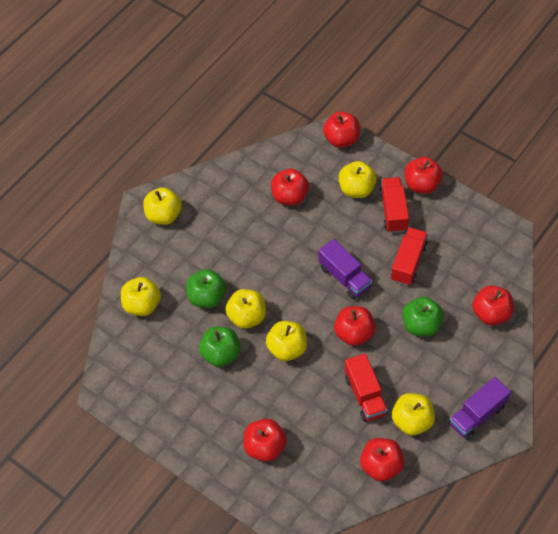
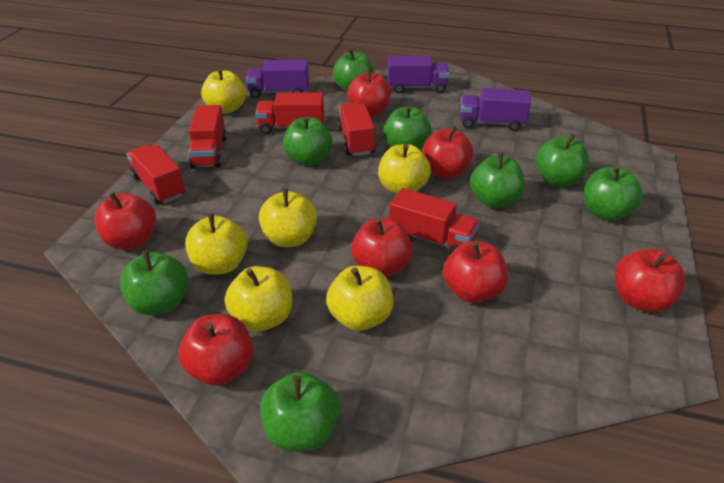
green apple: 3 -> 8
purple truck: 2 -> 3
red truck: 3 -> 5

